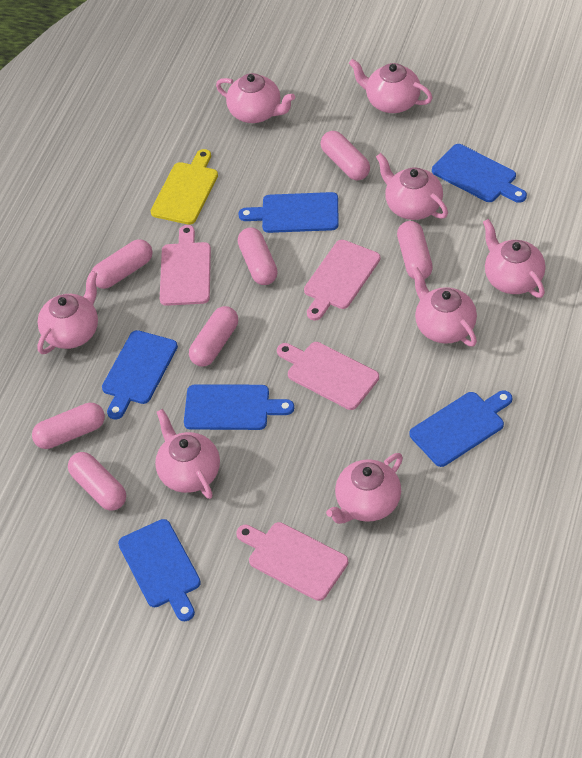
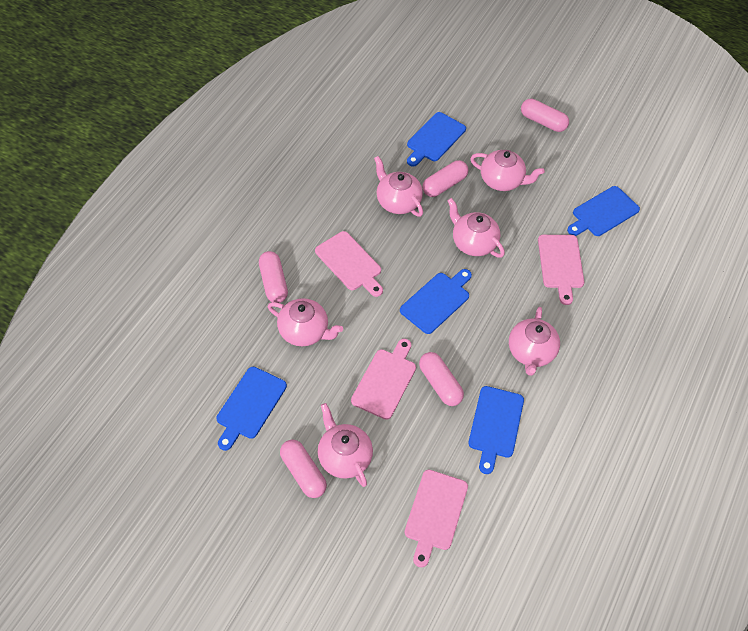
blue cutting board: 6 -> 5
pink capsule: 7 -> 5
pink teapot: 8 -> 6
yellow cutting board: 1 -> 0

